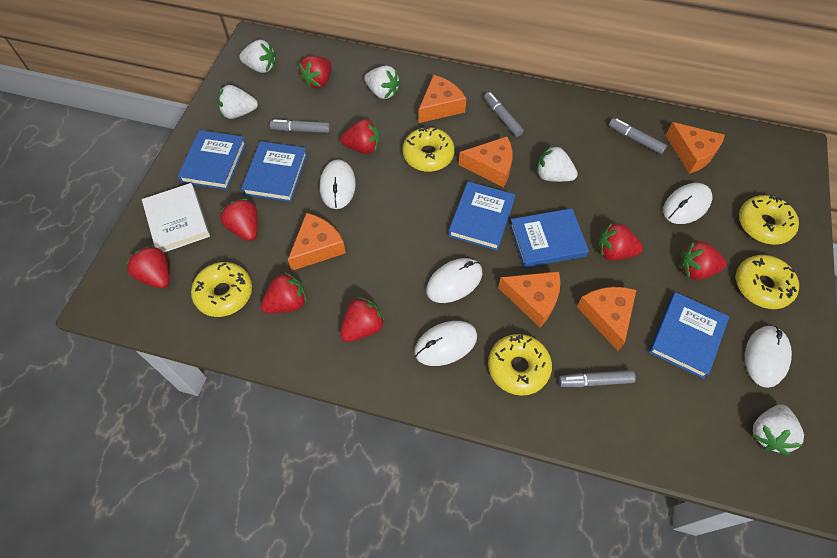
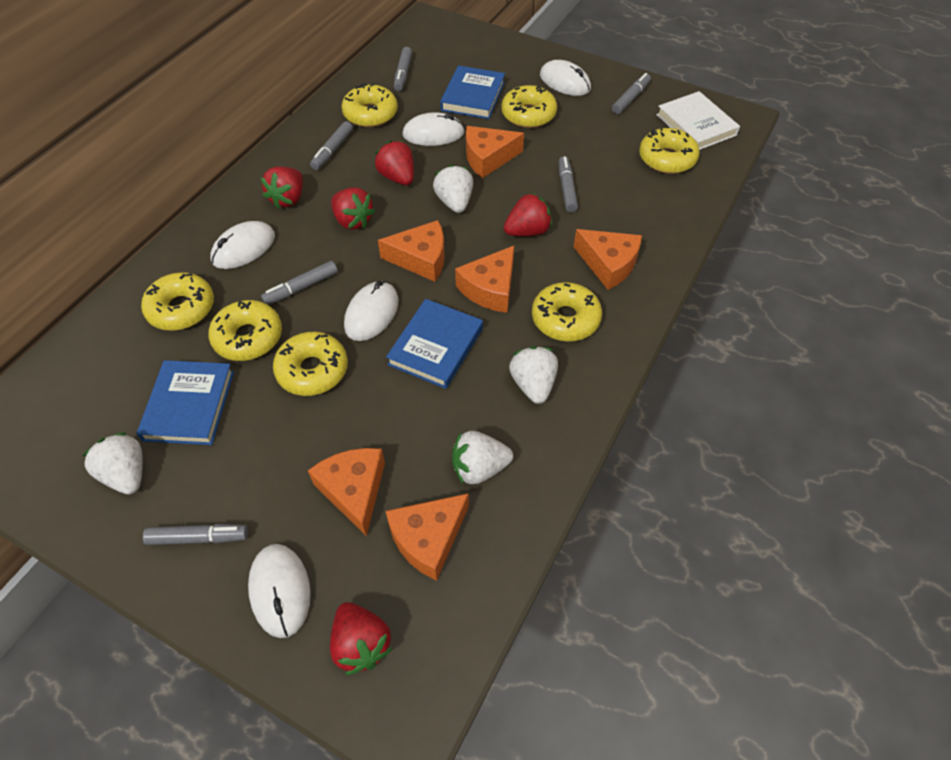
blue book: 5 -> 3
grey marker: 4 -> 6
red strawberry: 8 -> 5
white strawberry: 5 -> 4
yellow donut: 5 -> 7

